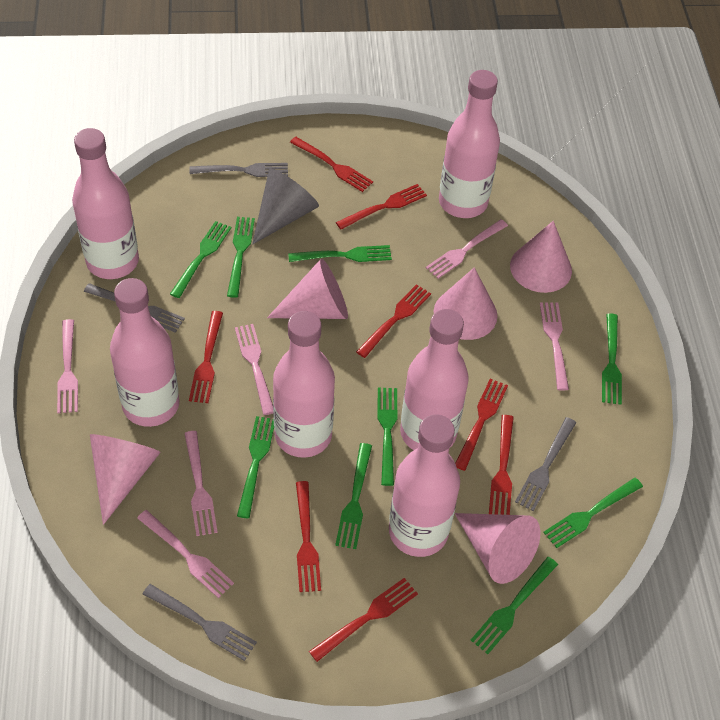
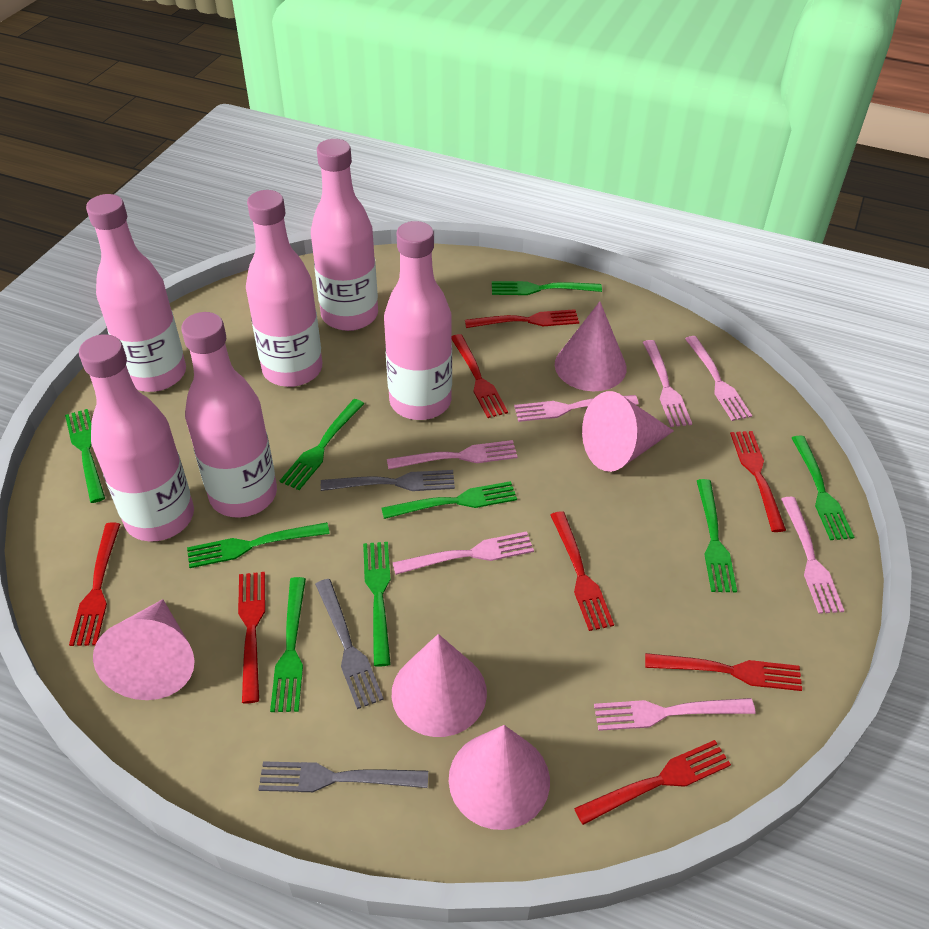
grey cone: 1 -> 0
grey fork: 4 -> 3
pink fork: 6 -> 7

